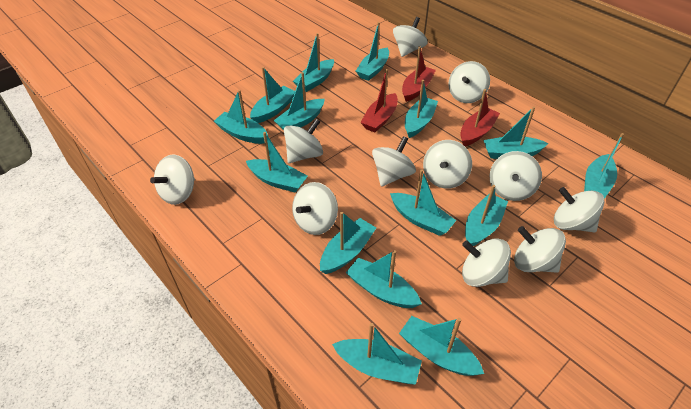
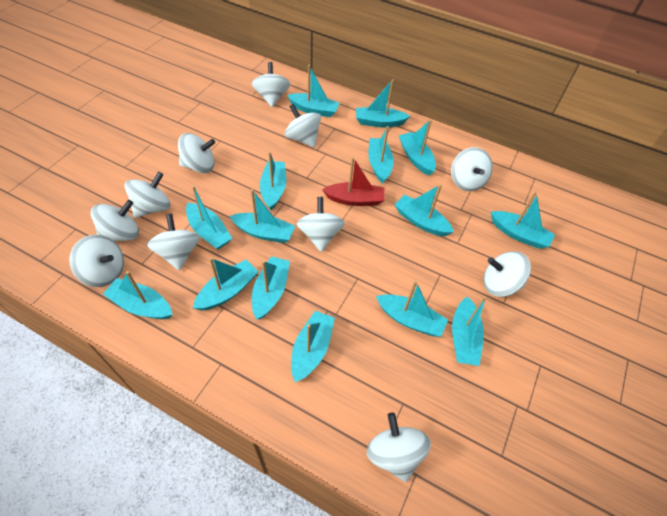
red boat: 3 -> 1

